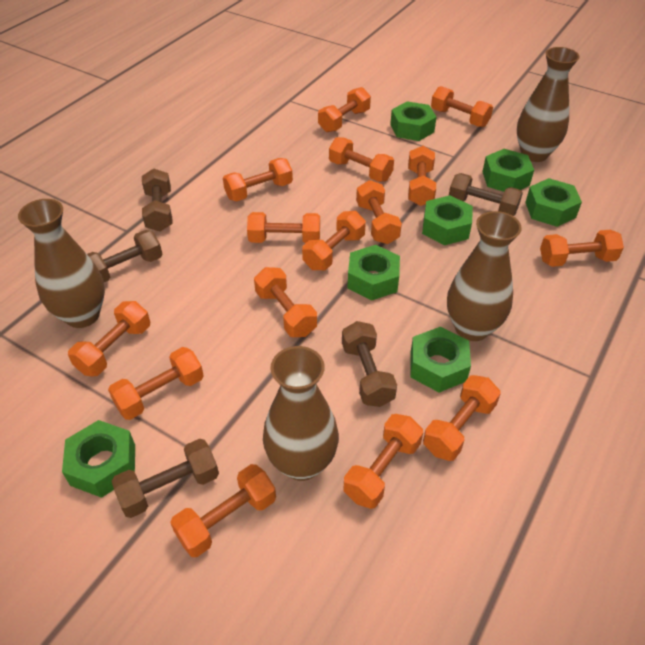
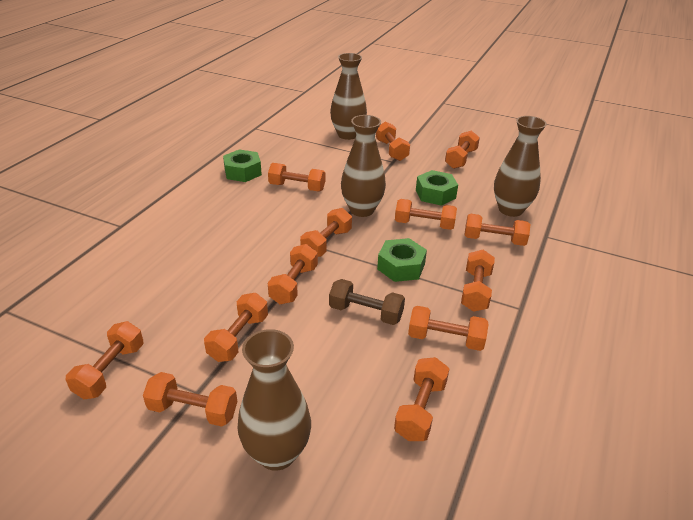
brown dumbbell: 5 -> 1
green nut: 7 -> 3
orange dumbbell: 15 -> 13

